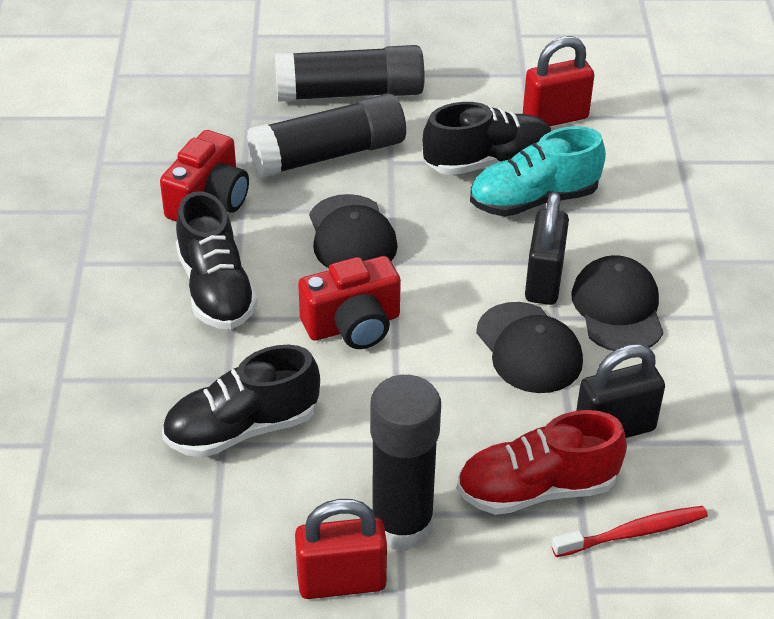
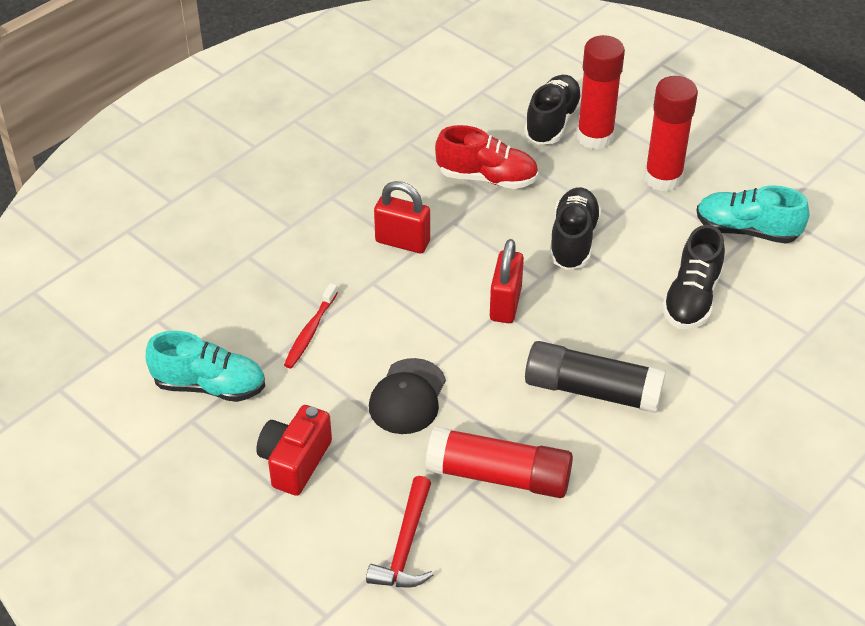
black cap: 3 -> 1
black glue stick: 3 -> 1
black padlock: 2 -> 0
red camera: 2 -> 1
red glue stick: 0 -> 3
red hammer: 0 -> 1
turquoise shoe: 1 -> 2

